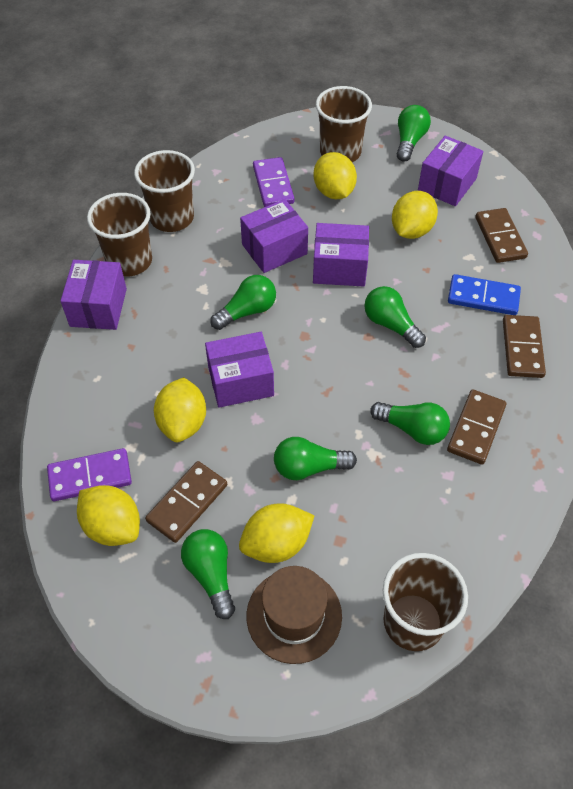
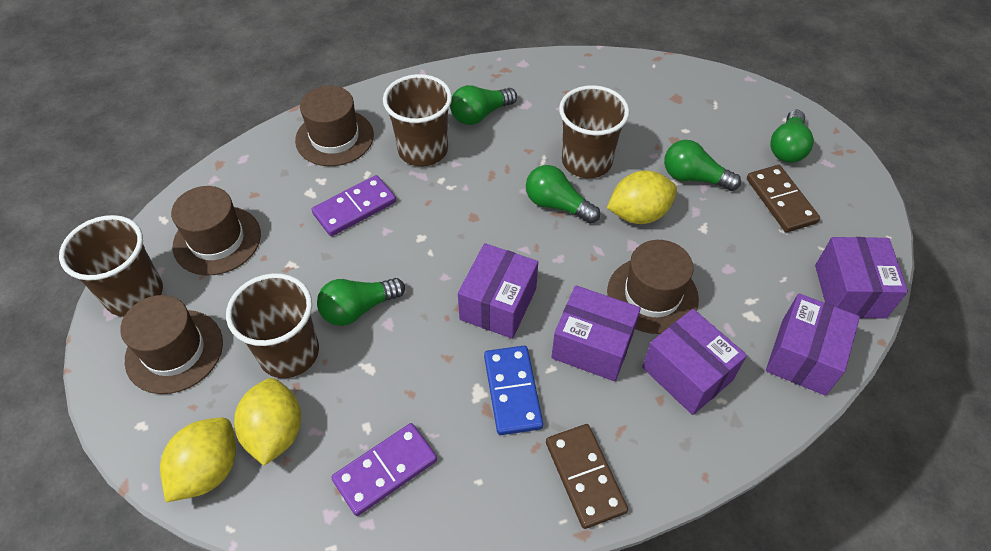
brown domino: 4 -> 2
brown hat: 1 -> 4
green light bulb: 6 -> 5
yellow lemon: 5 -> 3

